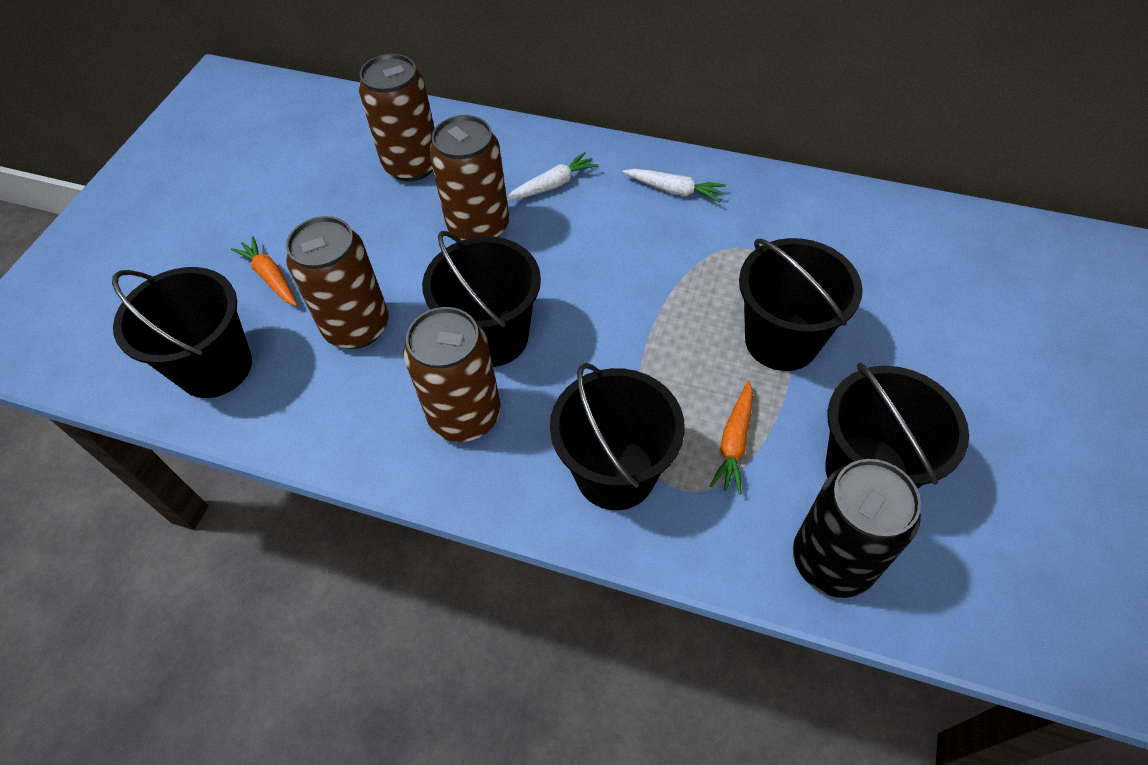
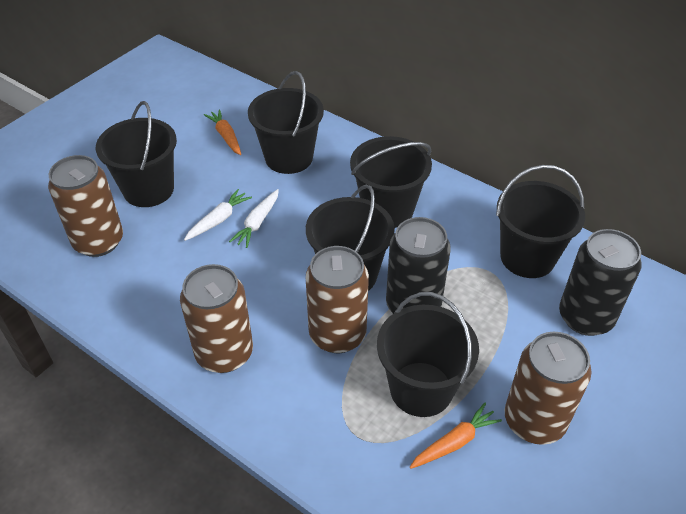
black bucket: 5 -> 6
black can: 1 -> 2

